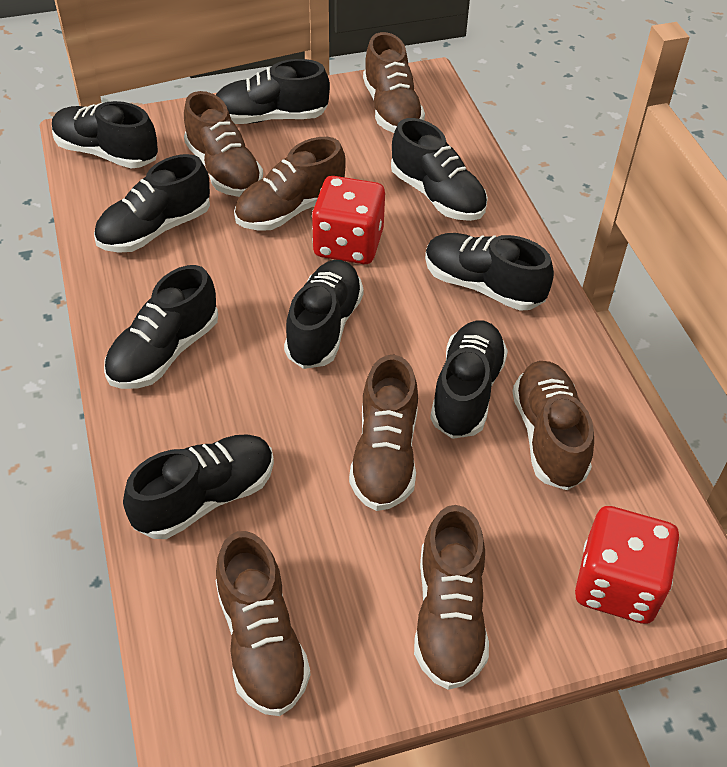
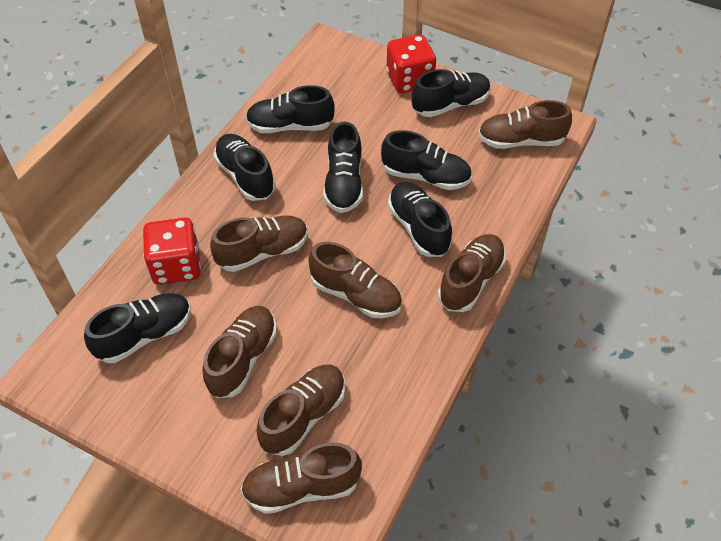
black shoe: 9 -> 7

